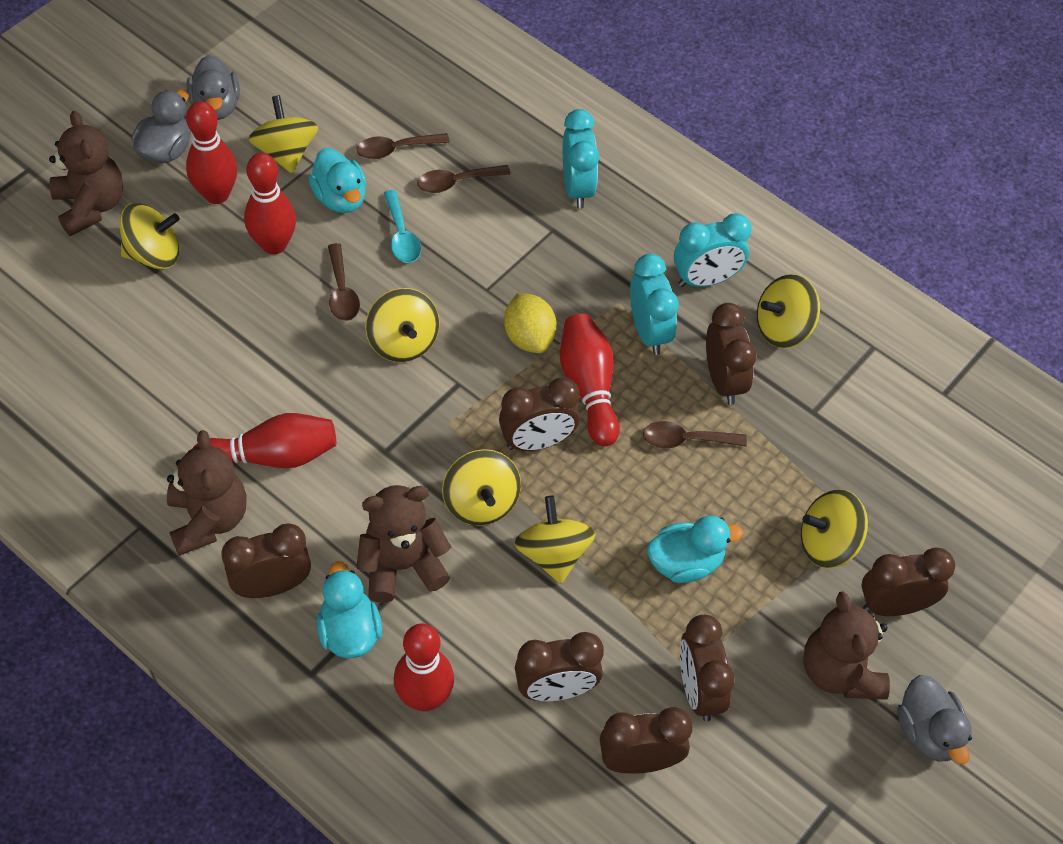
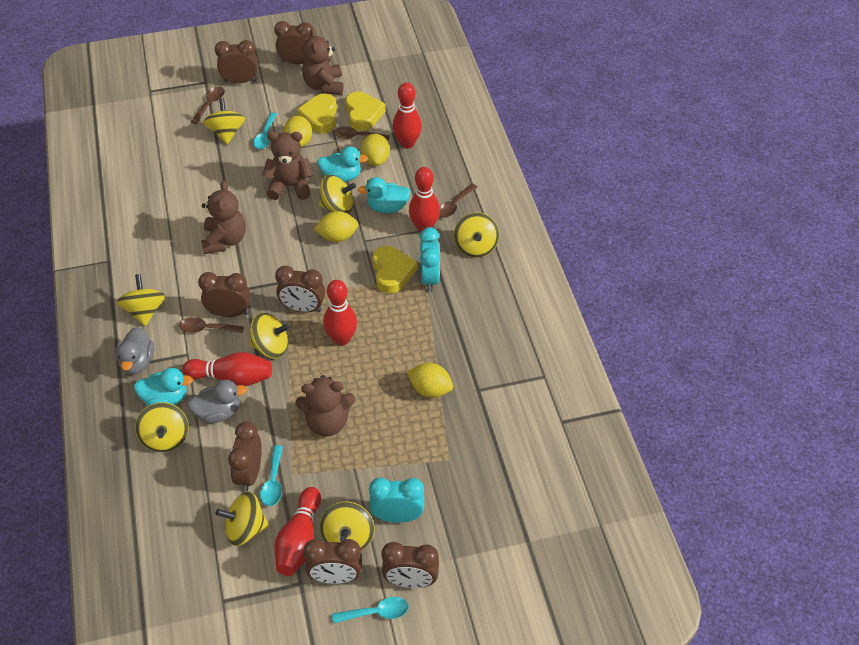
grey duck: 3 -> 2
turquoise clock: 3 -> 2
turquoise spoon: 1 -> 3
yellow heart: 0 -> 3
yellow lemon: 1 -> 4
yellow spinning top: 7 -> 8

